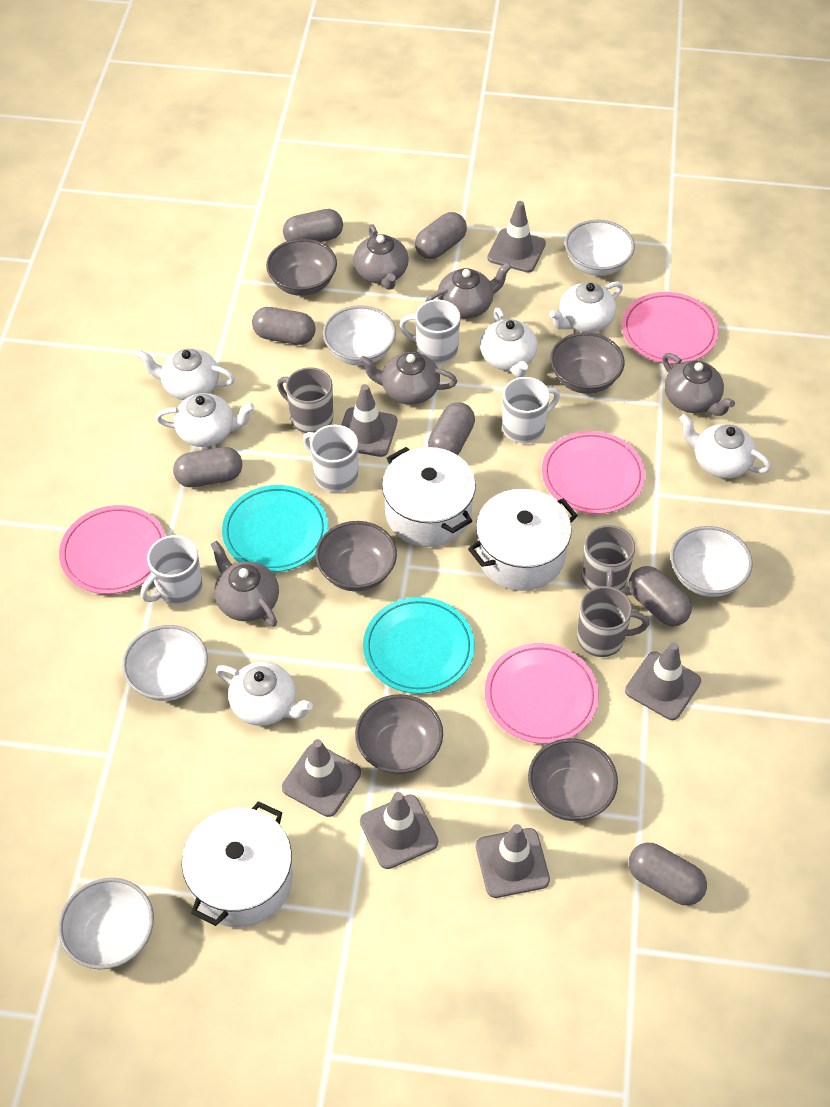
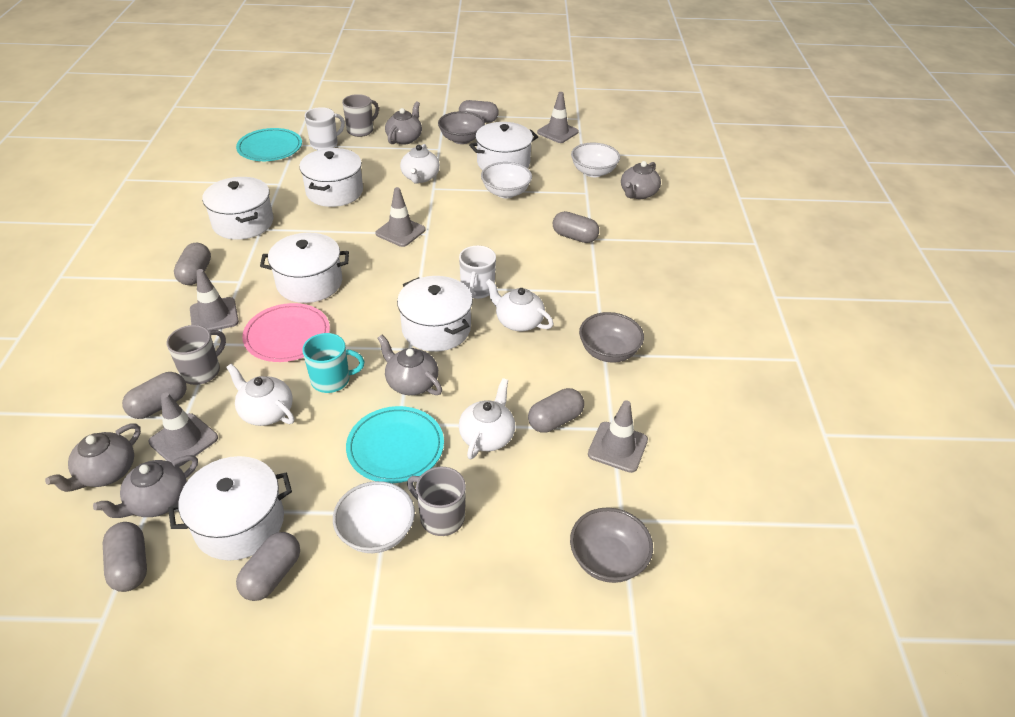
grey bowl: 5 -> 3
grey traffic cone: 6 -> 5
pink plate: 4 -> 1
turquoise mug: 0 -> 1
white bowl: 5 -> 3
white mug: 4 -> 2
white pot: 3 -> 6
white teapot: 6 -> 4

